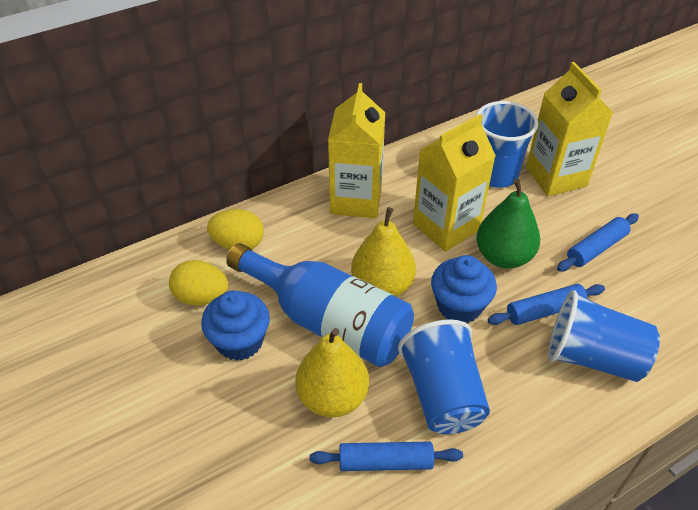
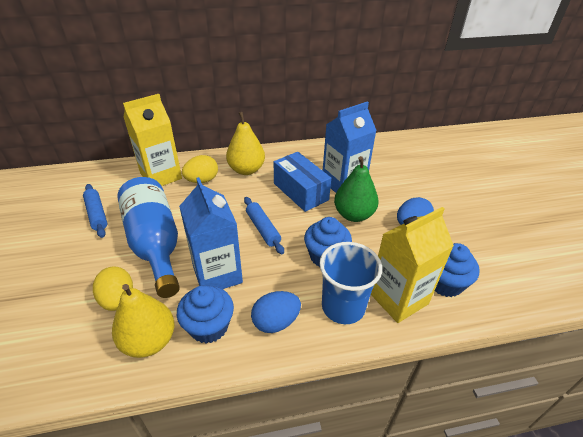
blue box: 0 -> 1
blue carton: 0 -> 2
blue cup: 3 -> 1
blue cupcake: 2 -> 3
blue egg: 0 -> 2
blue rolling pin: 3 -> 2
yellow carton: 3 -> 2

